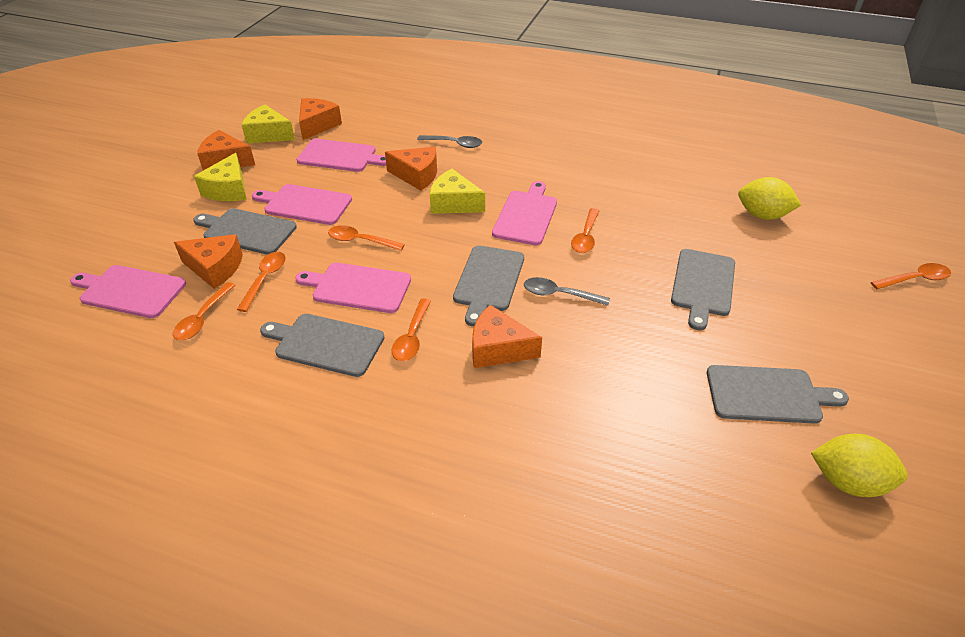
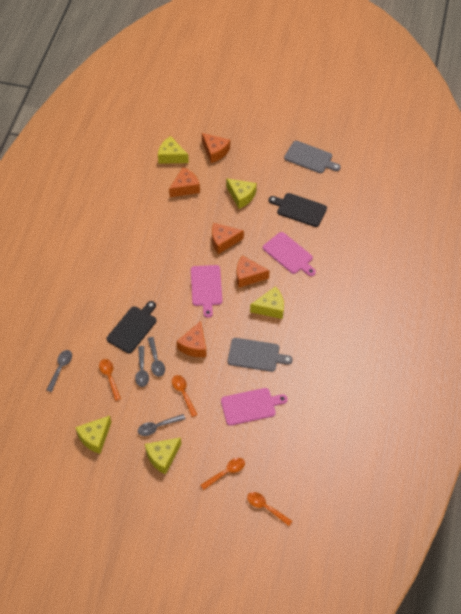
black cutting board: 0 -> 2
grey cutting board: 5 -> 2
grey spoon: 2 -> 4
orange spoon: 6 -> 4
pink cutting board: 5 -> 3
yellow cheese: 3 -> 5
yellow lemon: 2 -> 0

